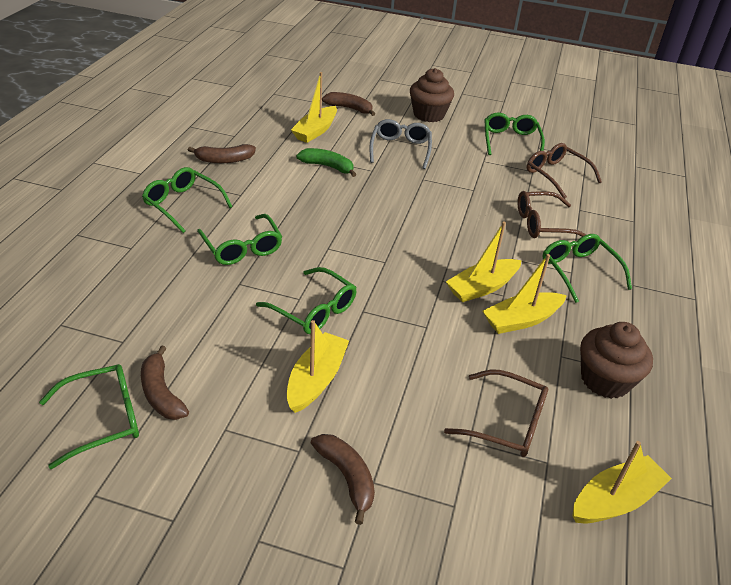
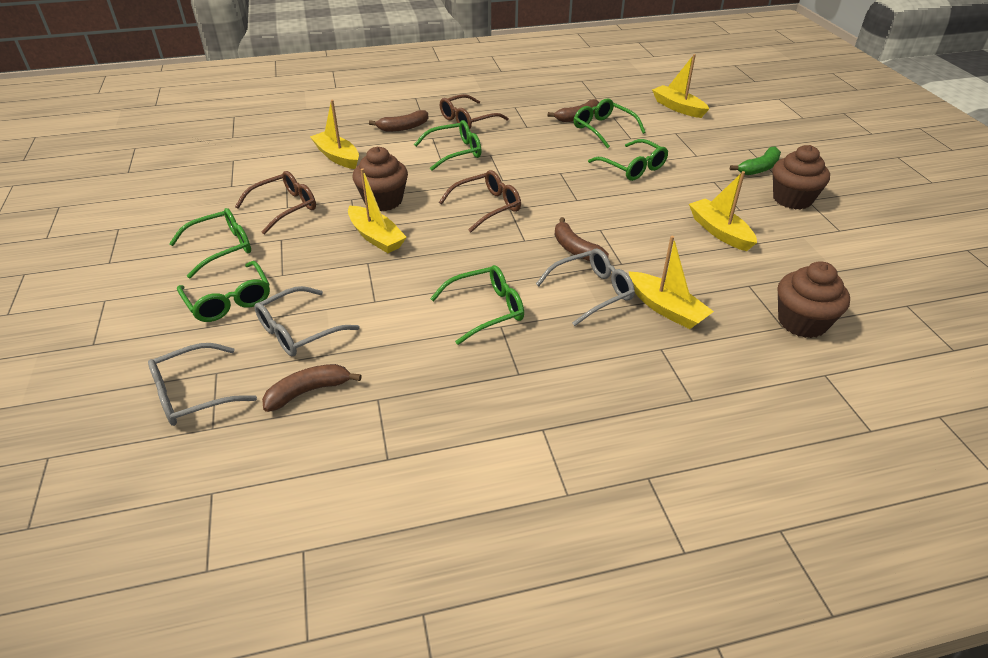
brown cupcake: 2 -> 3
grey glasses: 1 -> 3

